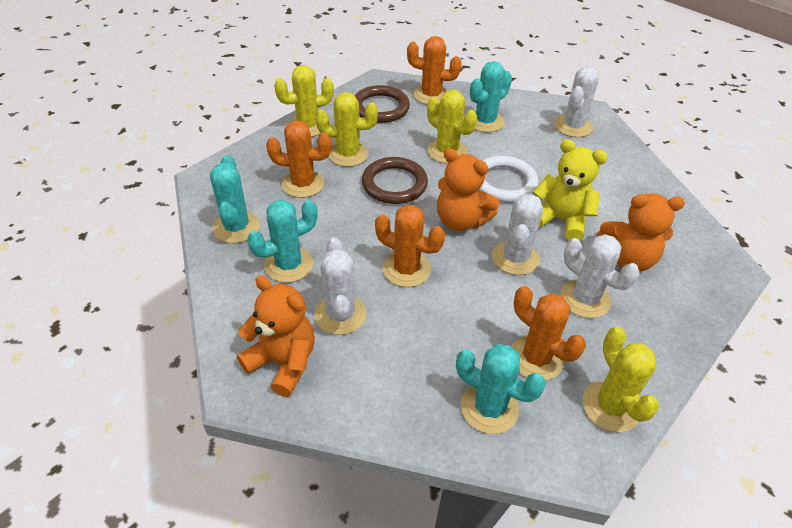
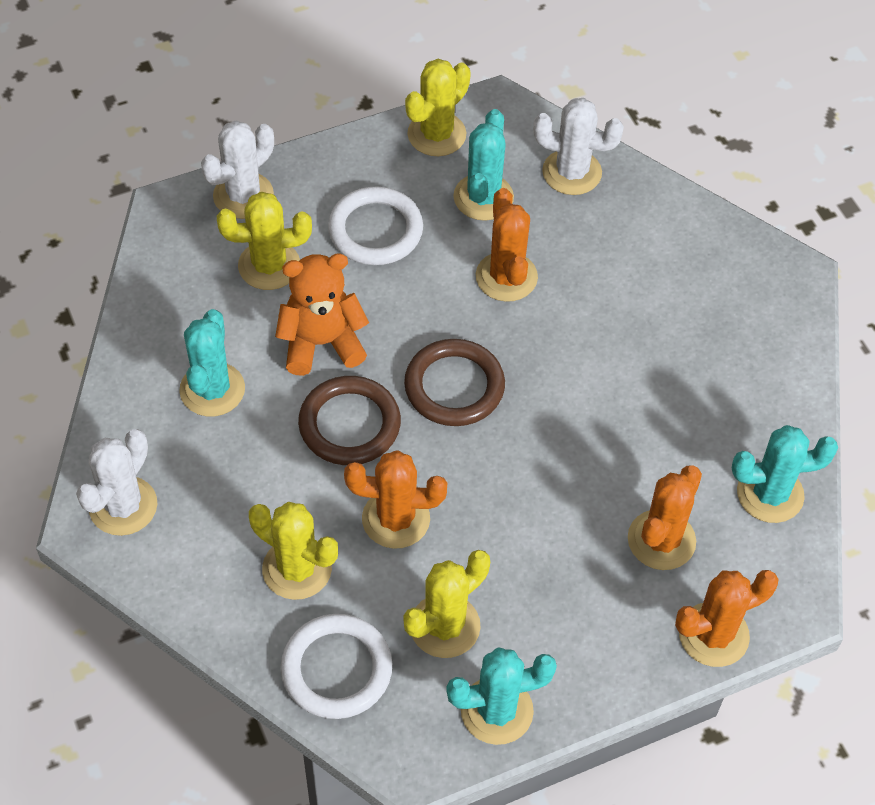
orange teddy bear: 3 -> 1
white cactus: 4 -> 3
white ring: 1 -> 2
yellow teddy bear: 1 -> 0

